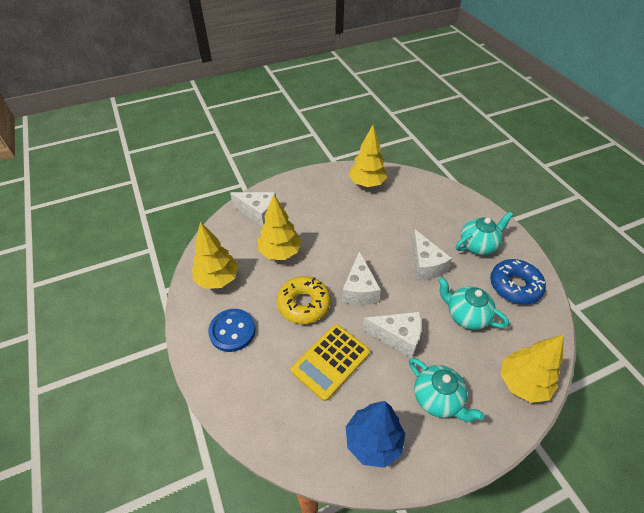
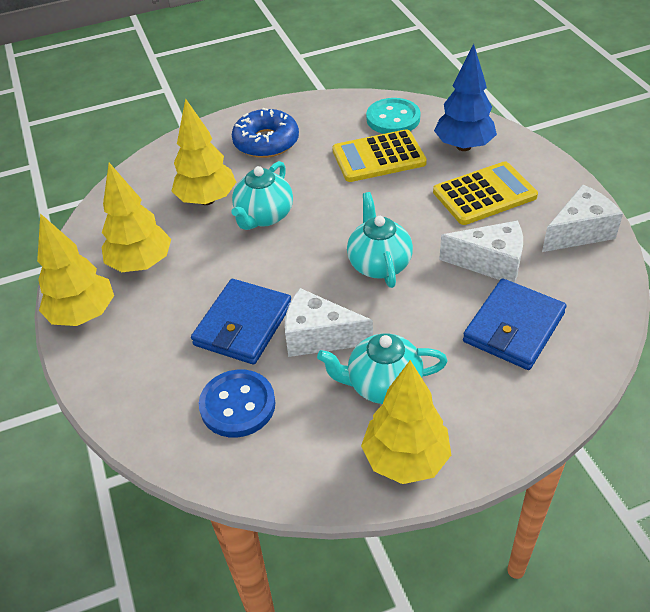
blue wallet: 0 -> 2
turquoise button: 0 -> 1
white cheese: 4 -> 3
yellow calculator: 1 -> 2
yellow donut: 1 -> 0

